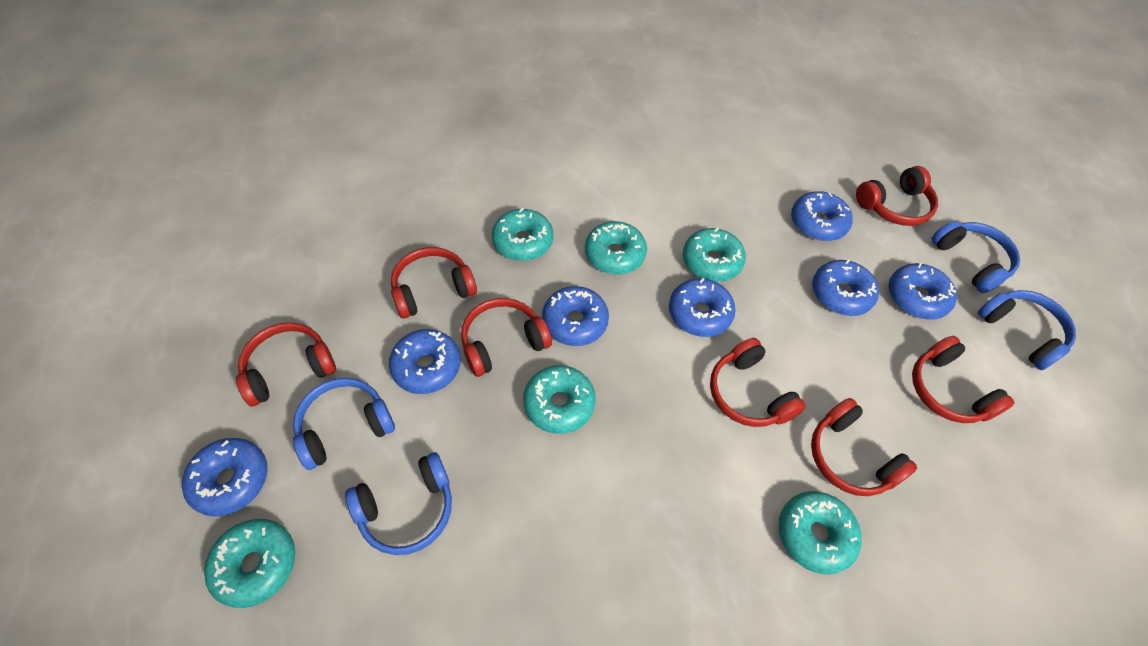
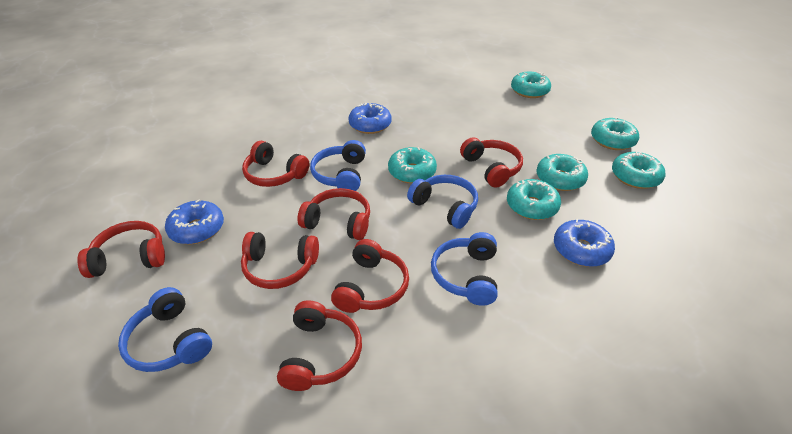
blue donut: 7 -> 3

